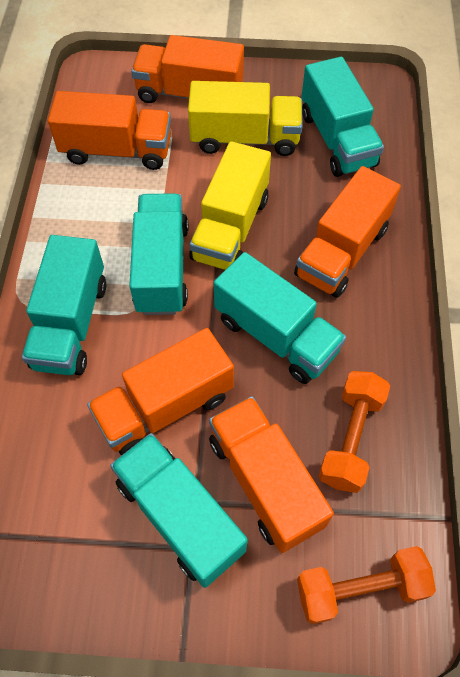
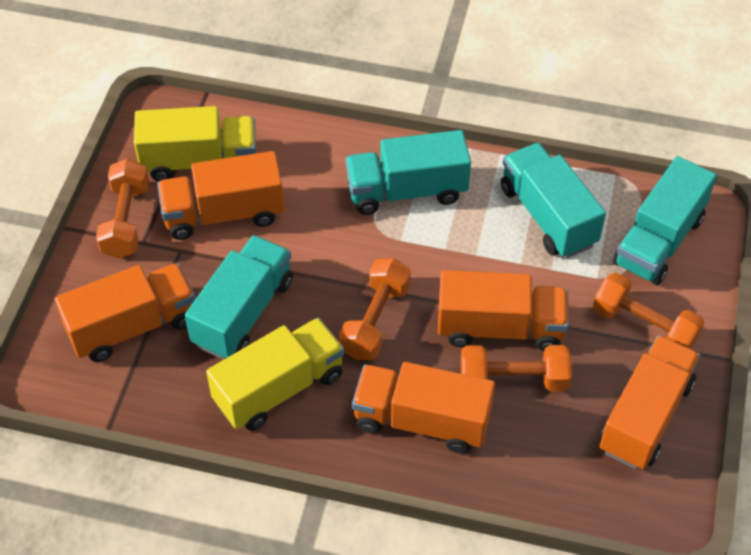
orange dumbbell: 2 -> 4
turquoise truck: 5 -> 4

